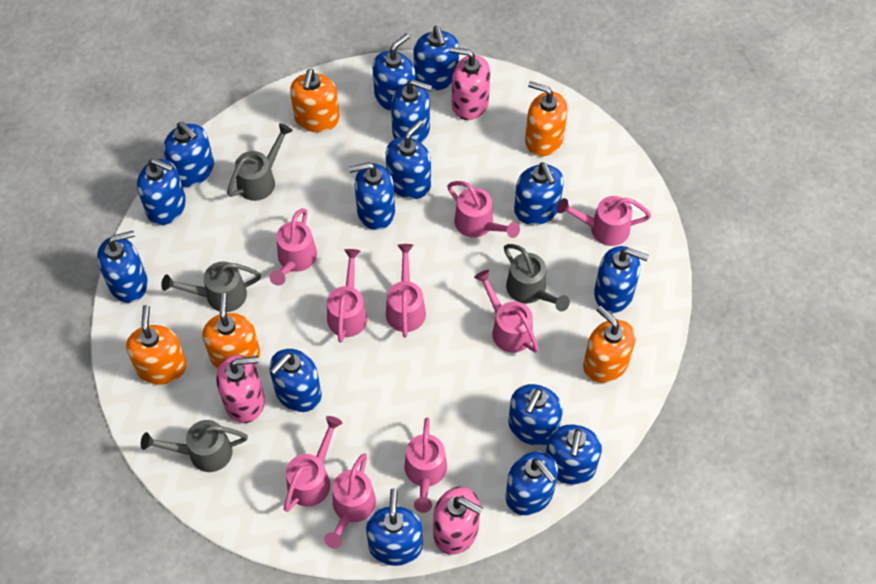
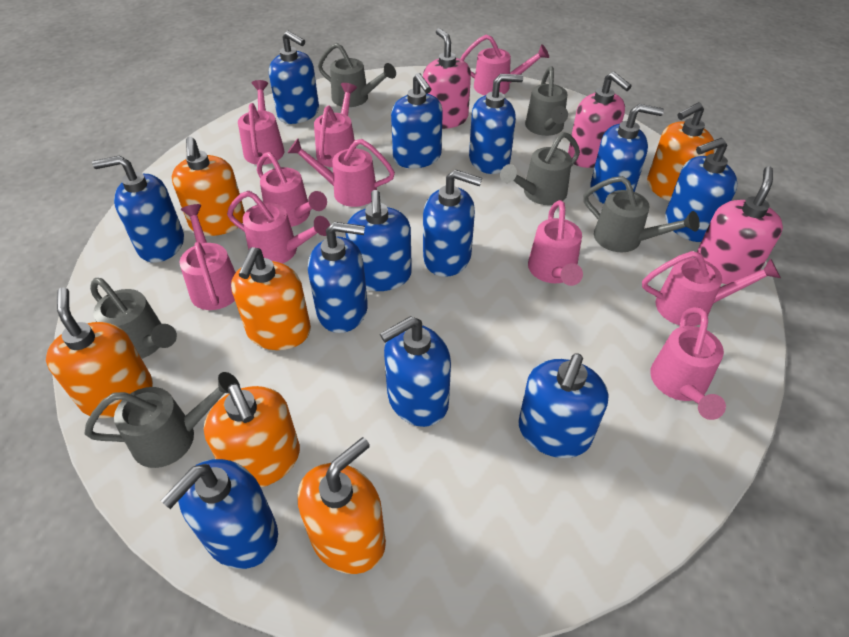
blue soap dispenser: 15 -> 12
grey watering can: 4 -> 6
orange soap dispenser: 5 -> 6
pink watering can: 9 -> 10

